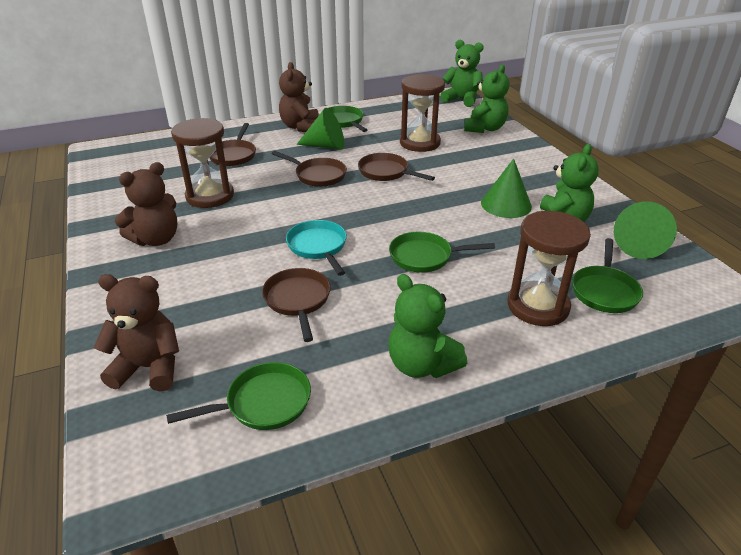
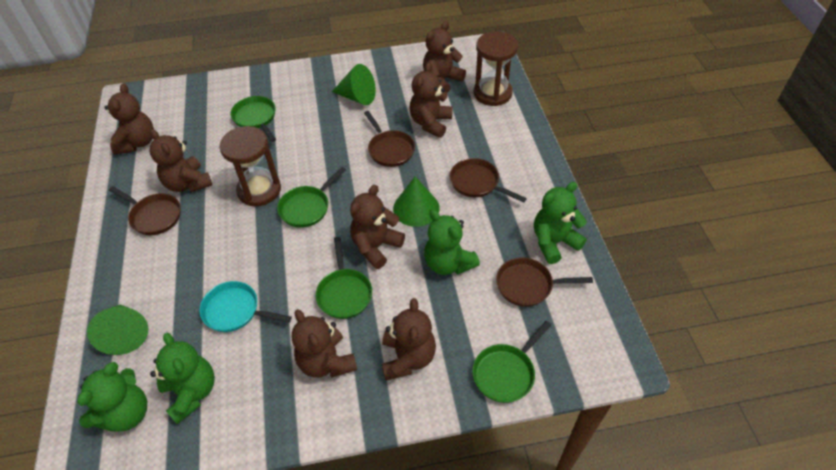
brown hourglass: 3 -> 2
brown teddy bear: 3 -> 7

